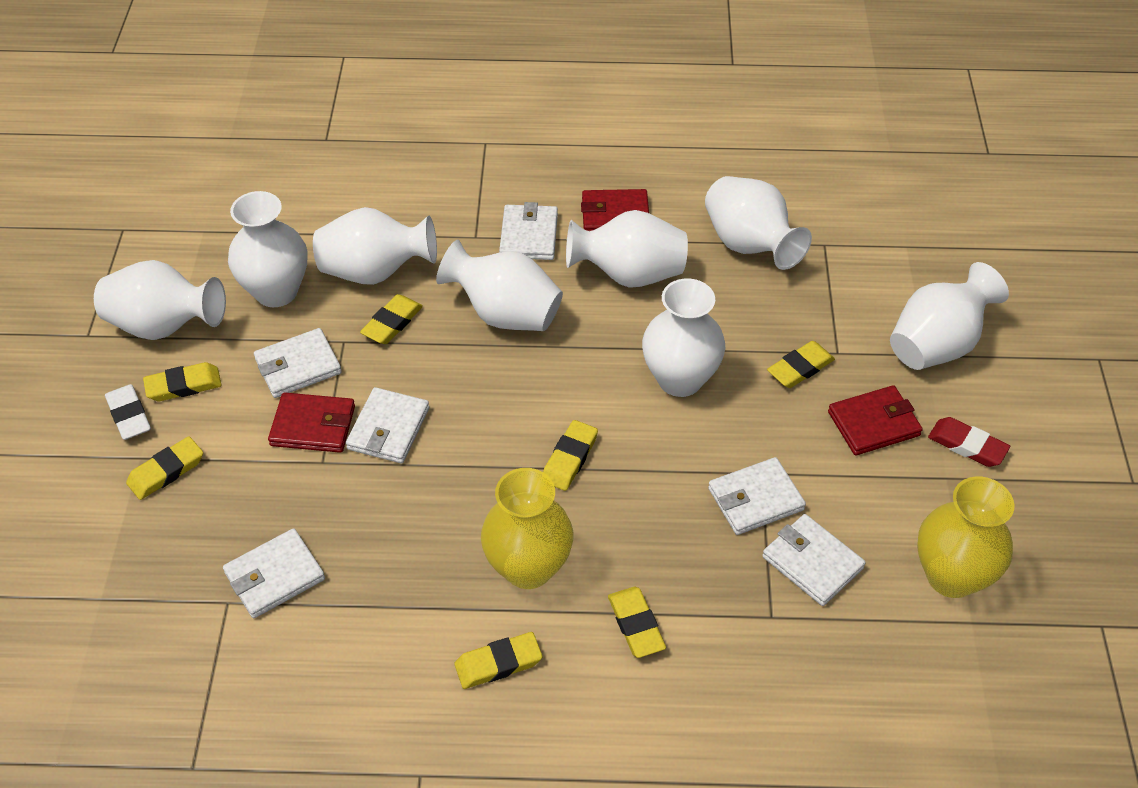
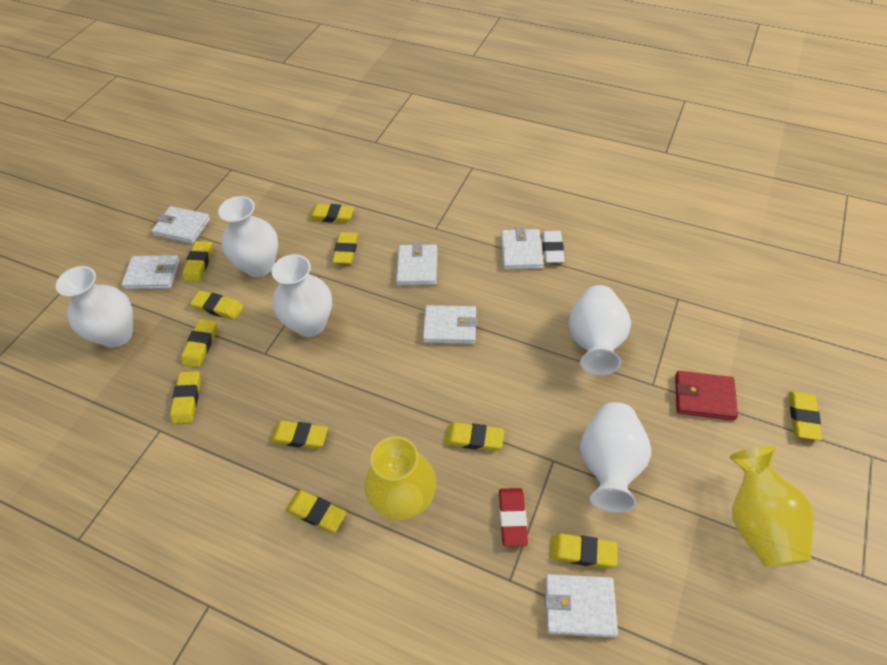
red wallet: 3 -> 1
white vase: 8 -> 5
yellow eraser: 7 -> 11

